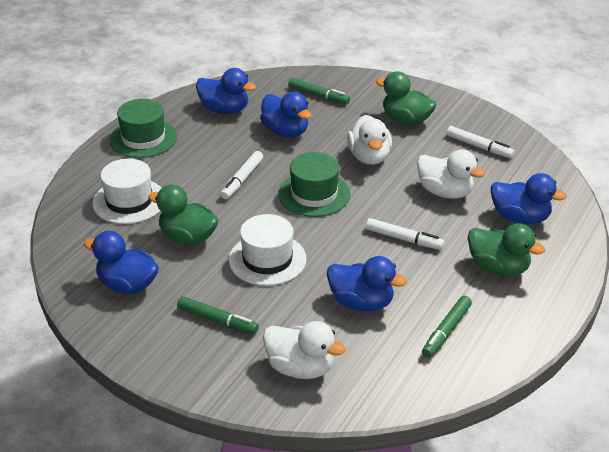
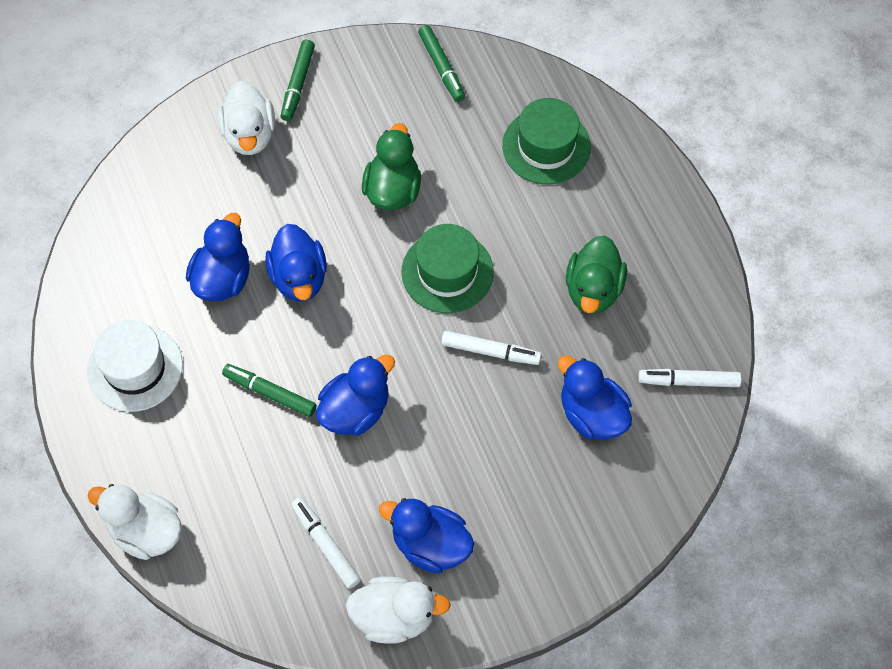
green duck: 3 -> 2
white hat: 2 -> 1

